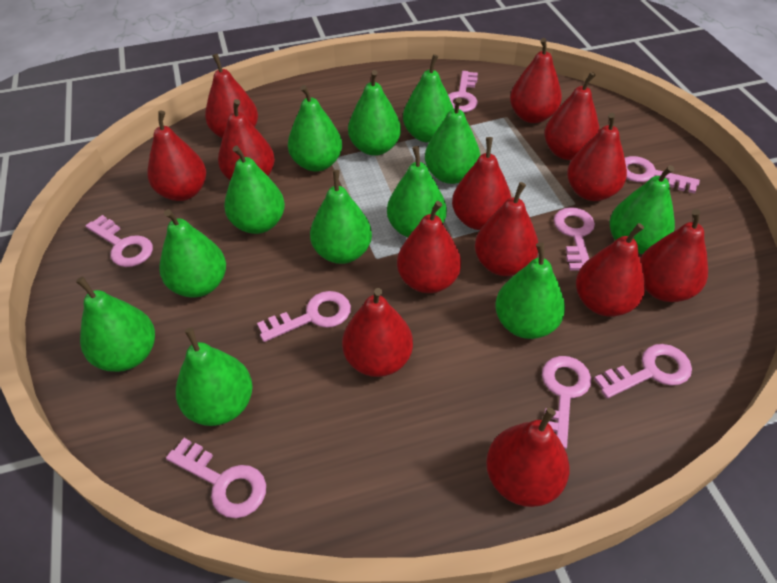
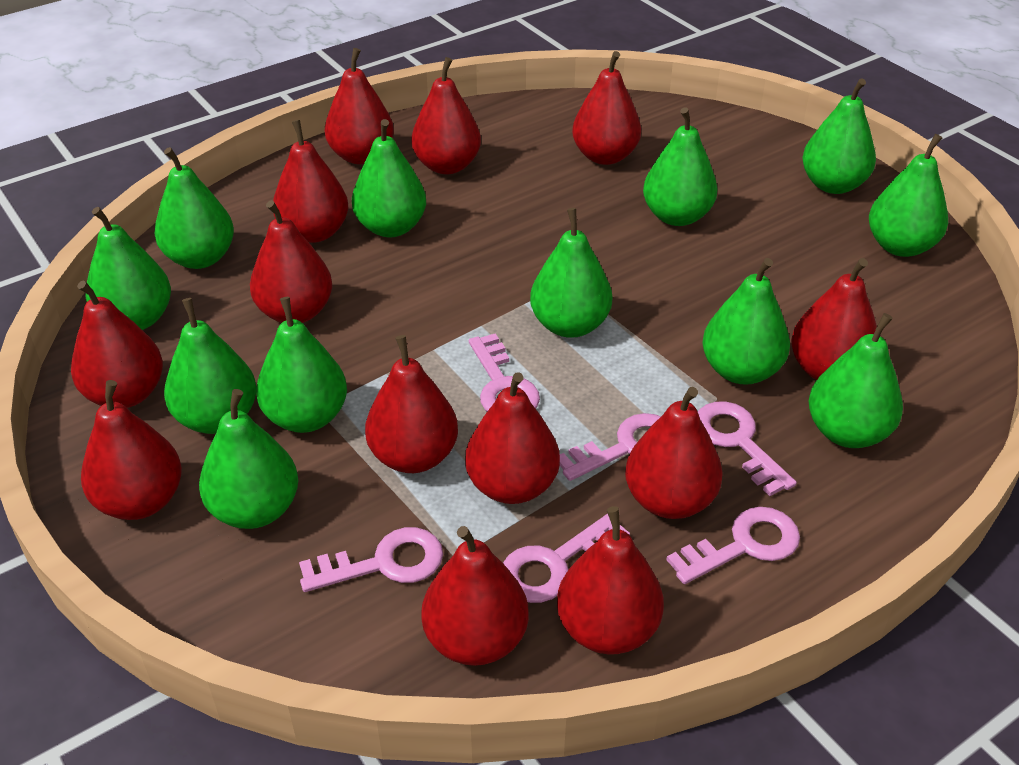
pink key: 8 -> 6

